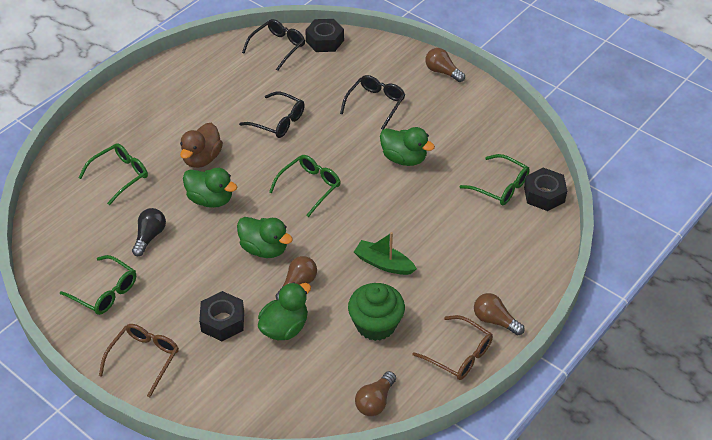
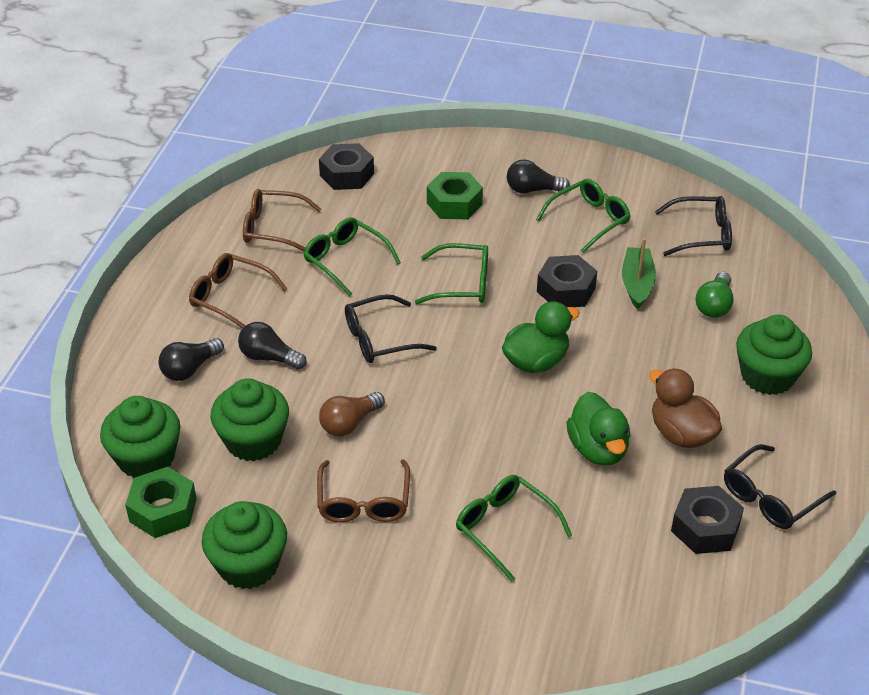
black light bulb: 1 -> 3
brown glasses: 2 -> 3
brown light bulb: 4 -> 1
green cupcake: 1 -> 4
green duck: 4 -> 2
green light bulb: 0 -> 1
green nut: 0 -> 2

